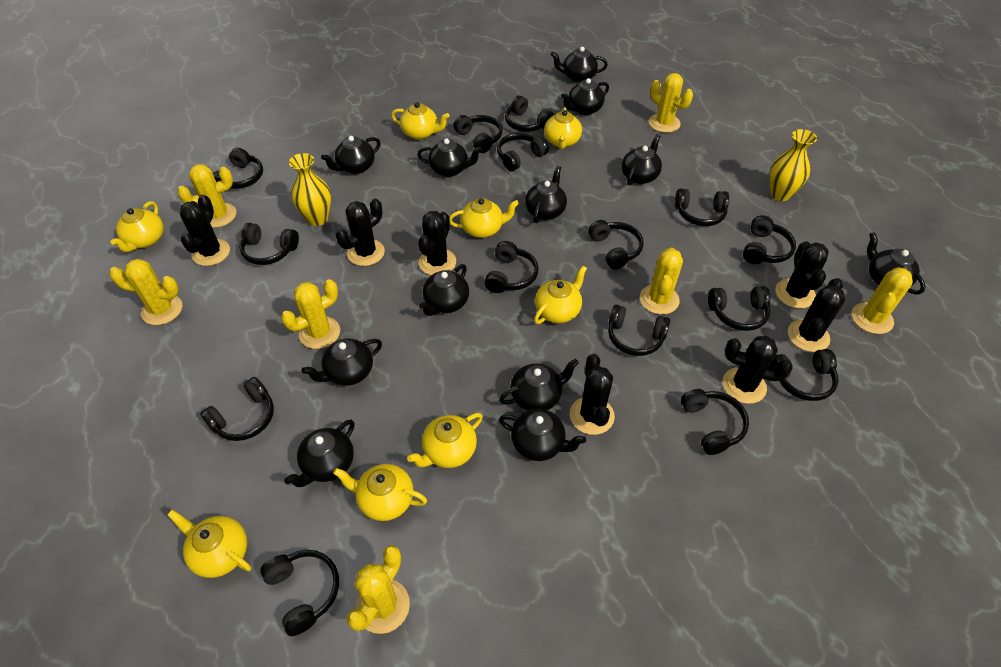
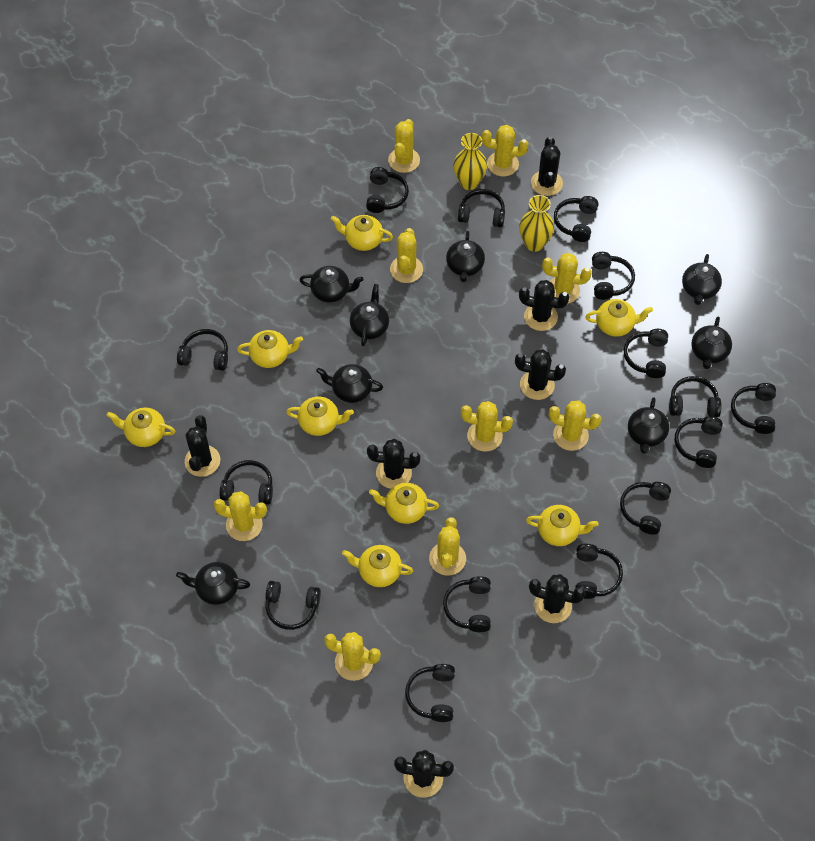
black teapot: 12 -> 8
yellow cactus: 7 -> 9

